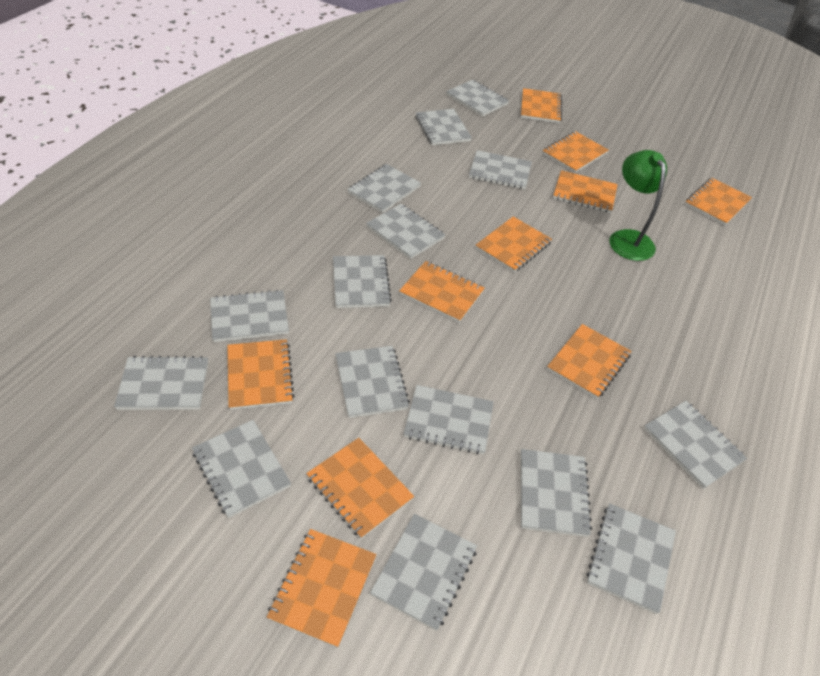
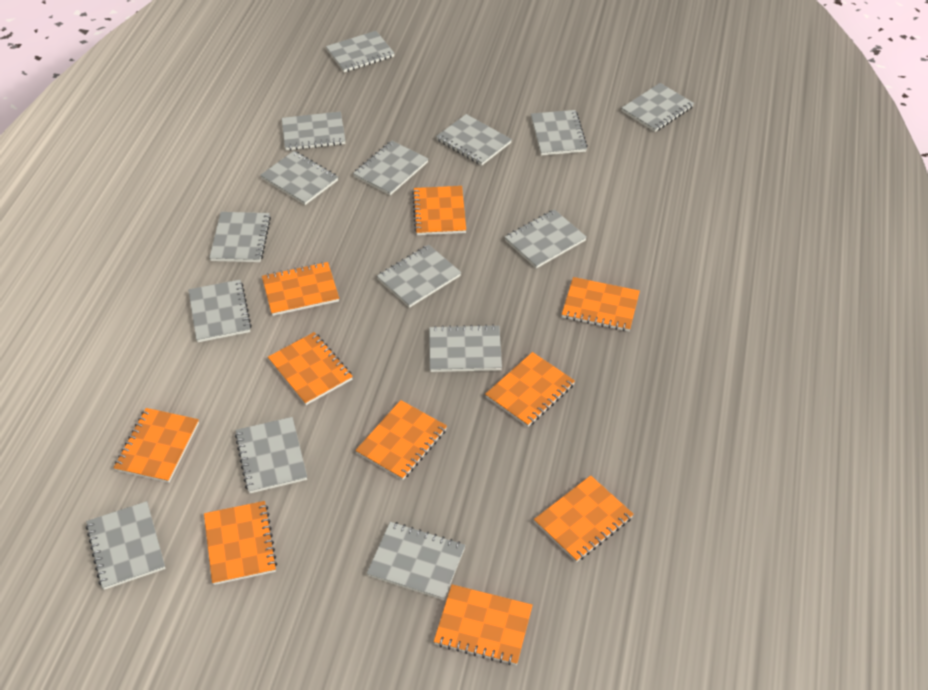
green lamp: 1 -> 0

